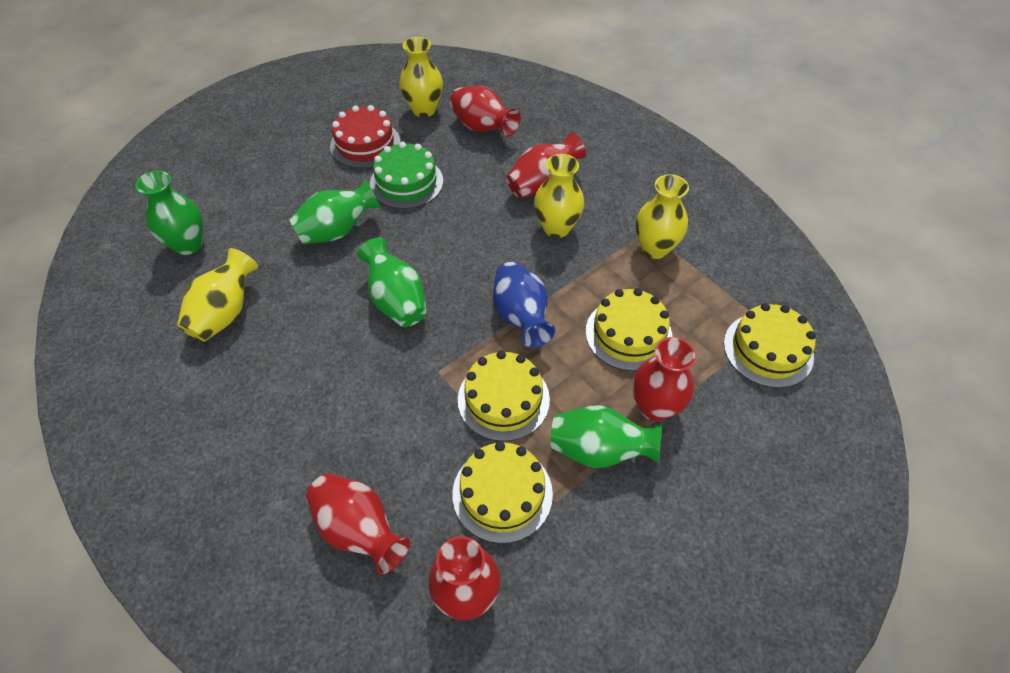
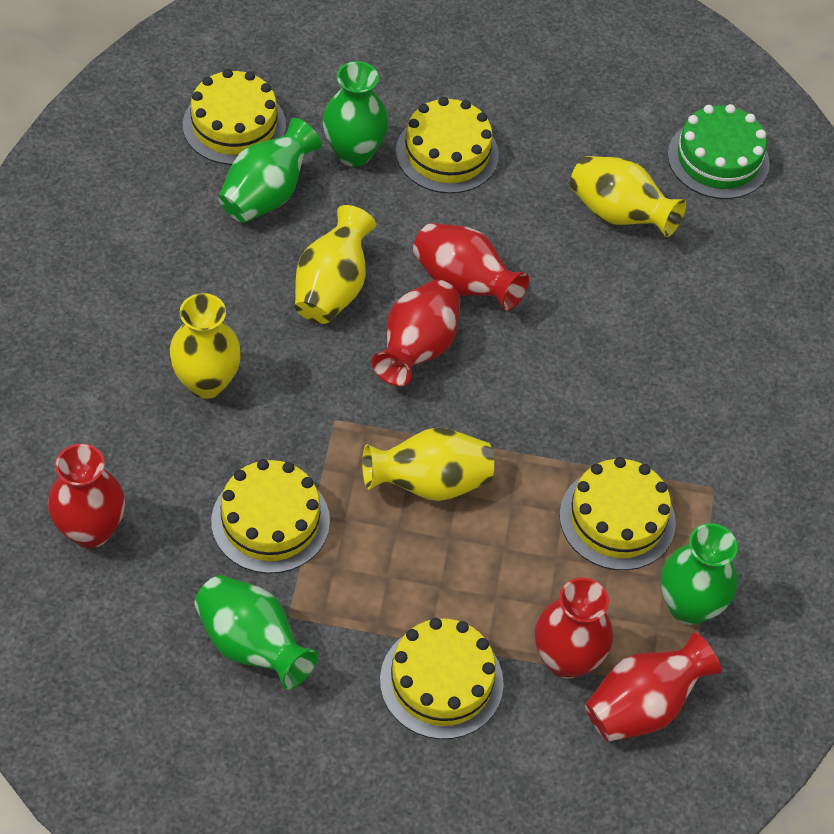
blue vase: 1 -> 0
red cake: 1 -> 0
yellow cake: 4 -> 5

